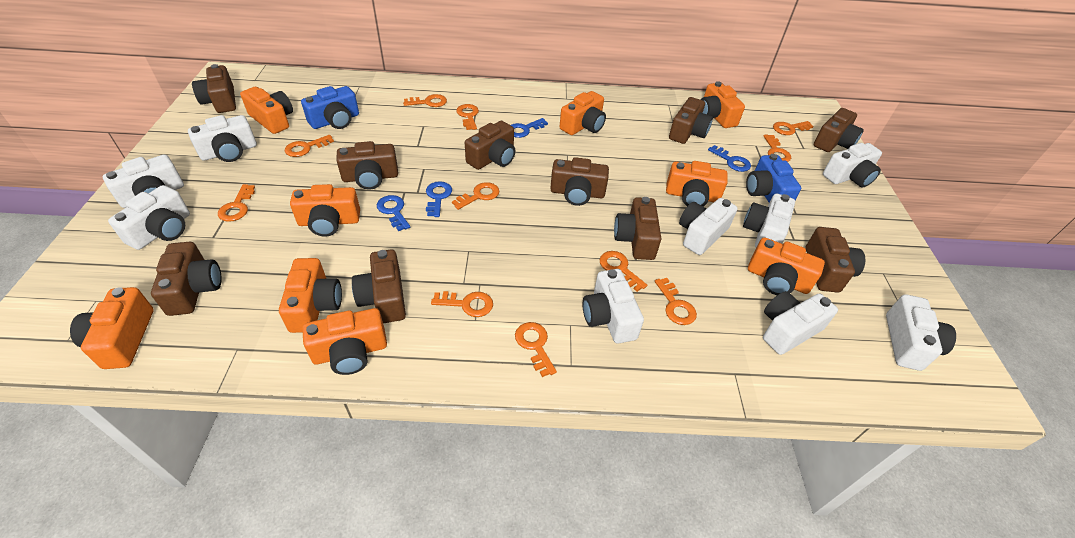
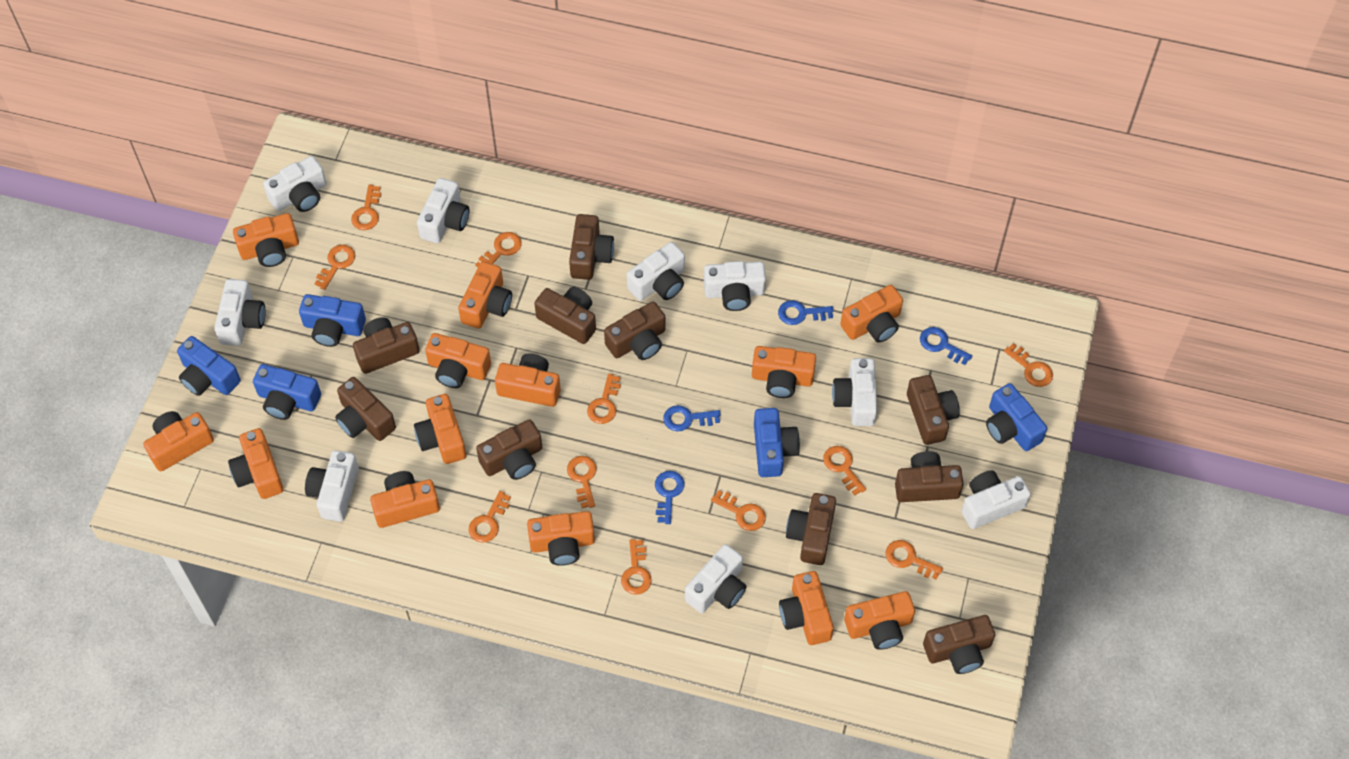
blue camera: 2 -> 5
orange camera: 9 -> 13

